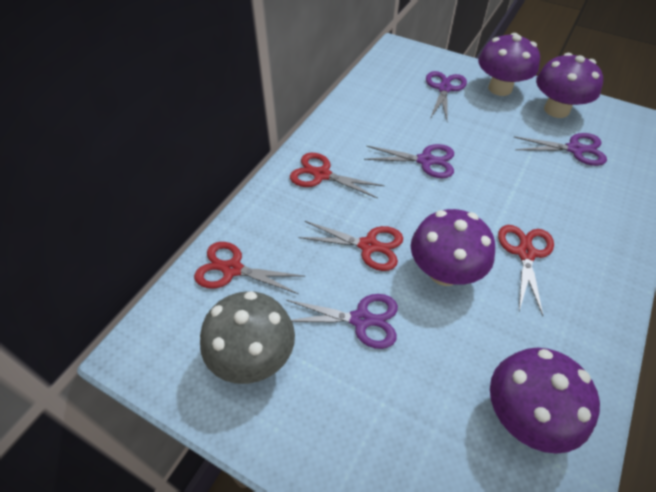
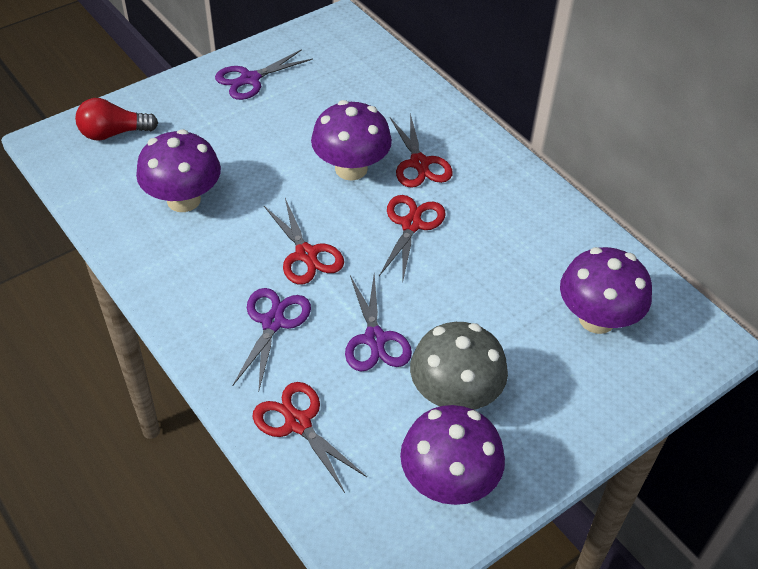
purple scissors: 4 -> 3
red light bulb: 0 -> 1

